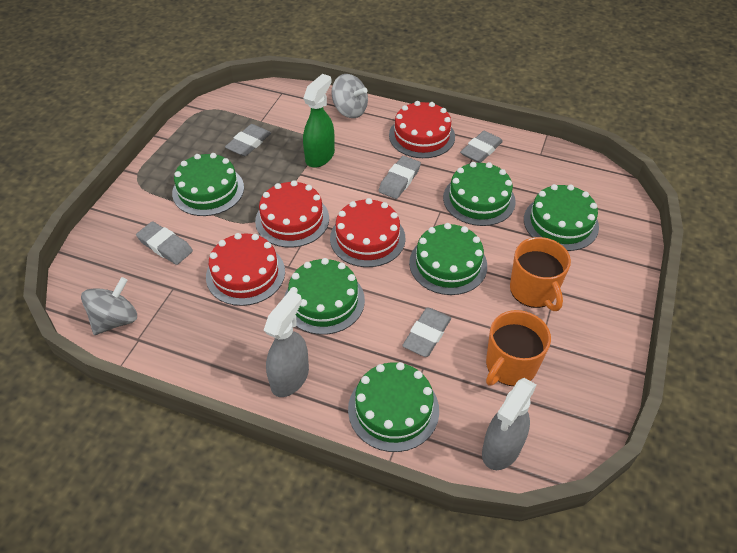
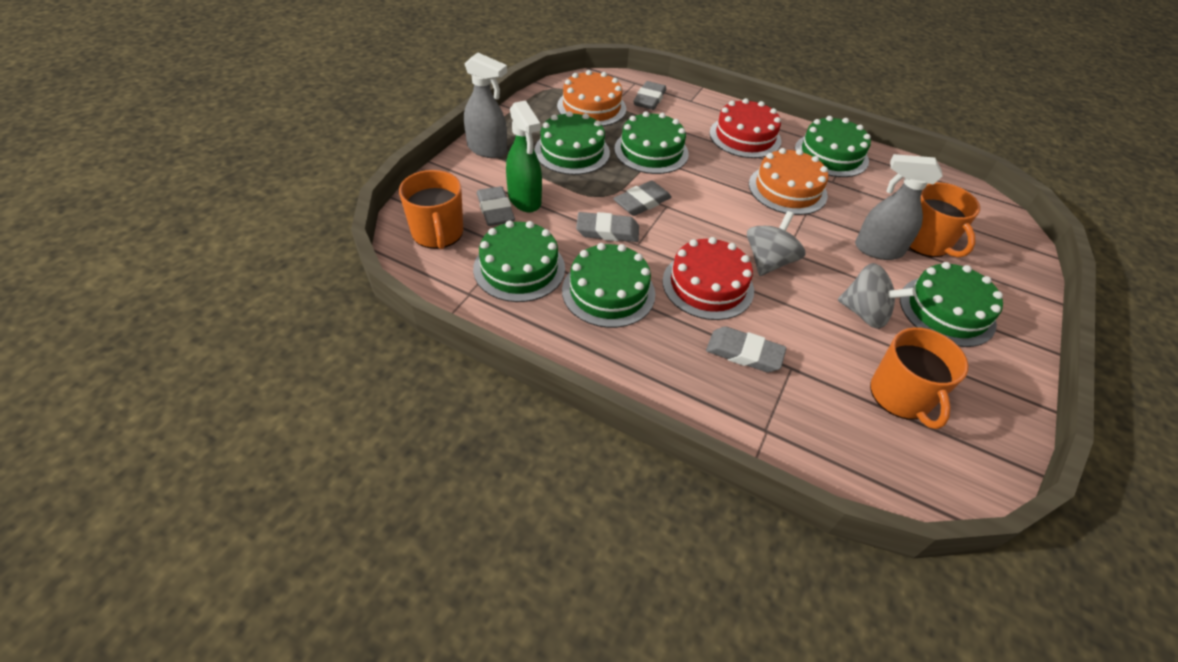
orange cake: 0 -> 2
orange mug: 2 -> 3
red cake: 4 -> 2

